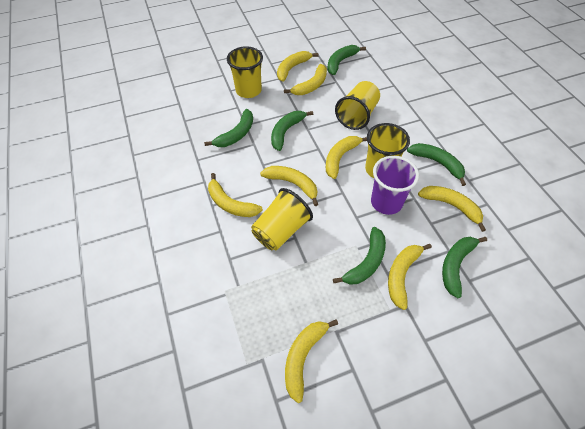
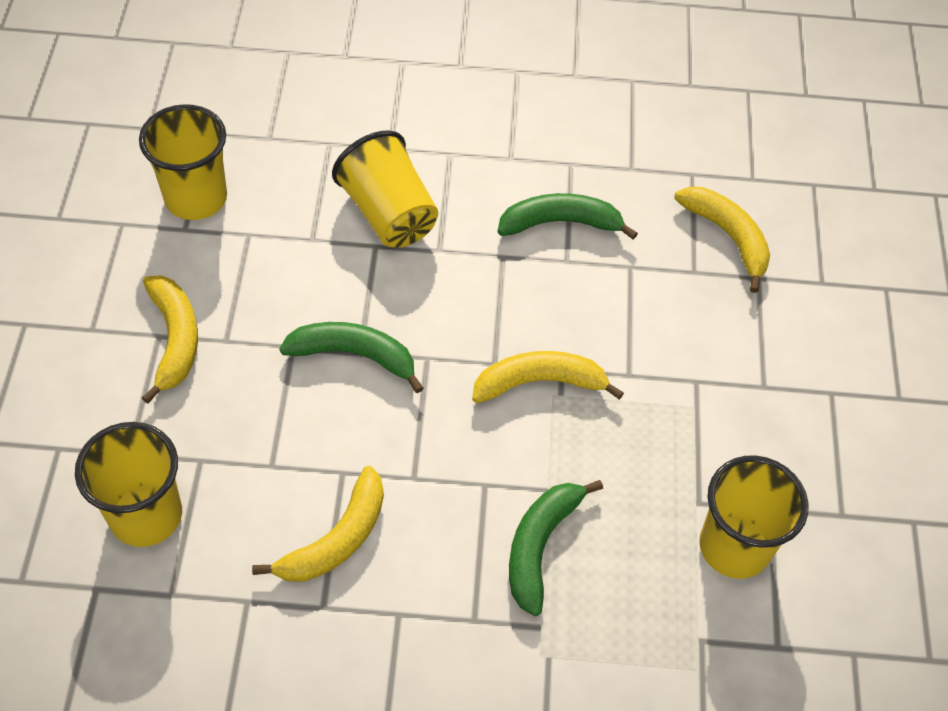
green banana: 6 -> 3
purple cup: 1 -> 0
yellow banana: 8 -> 4

